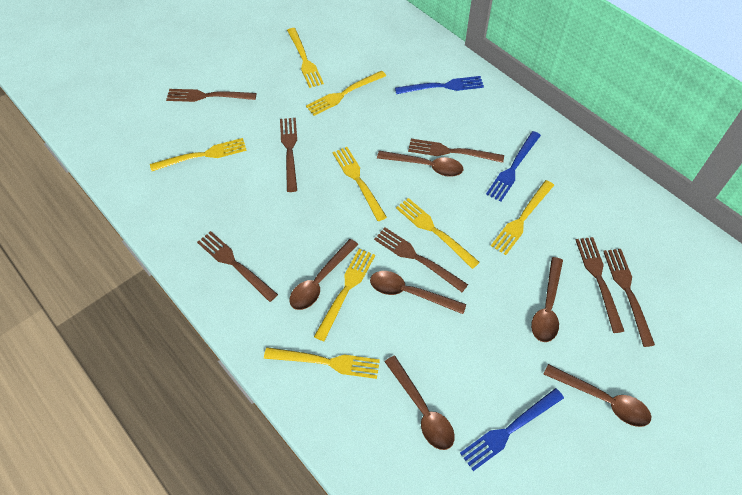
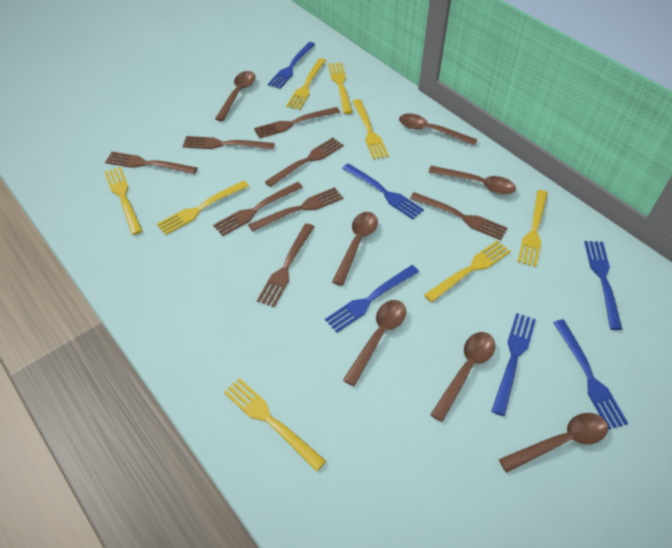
blue fork: 3 -> 6
brown fork: 7 -> 8
brown spoon: 6 -> 7

